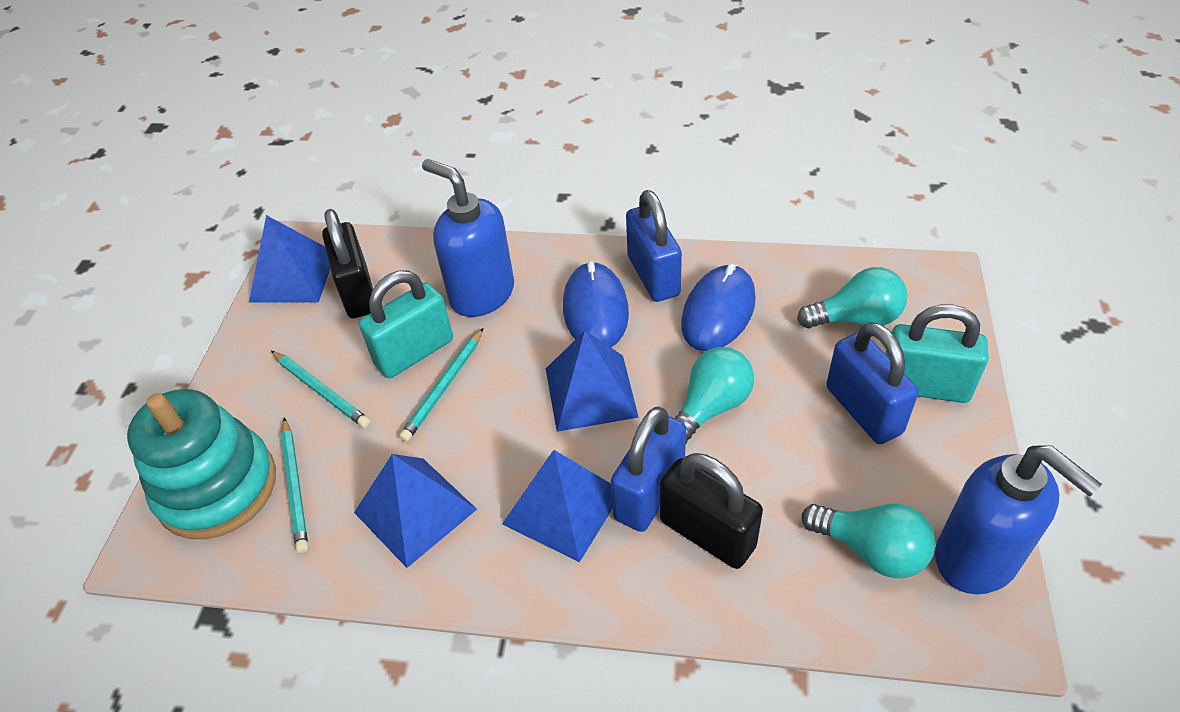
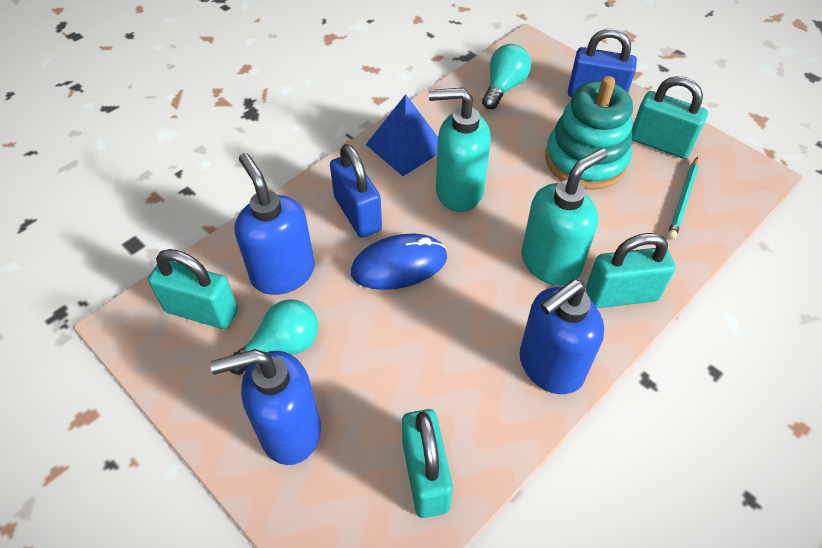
black padlock: 2 -> 0
blue mouse: 2 -> 1
blue padlock: 3 -> 2
blue pyramid: 4 -> 1
blue soap dispenser: 2 -> 3
turquoise light bulb: 3 -> 2
turquoise padlock: 2 -> 4
turquoise pencil: 3 -> 1
turquoise soap dispenser: 0 -> 2

